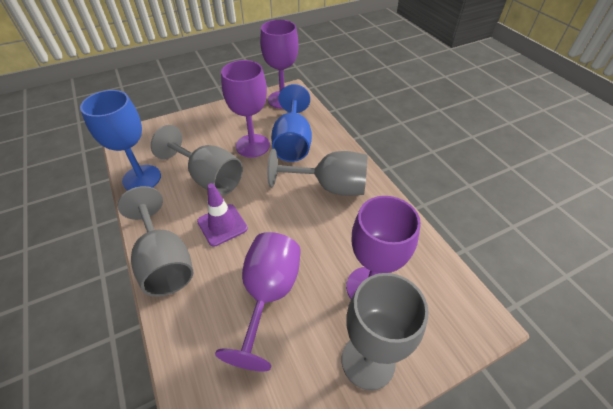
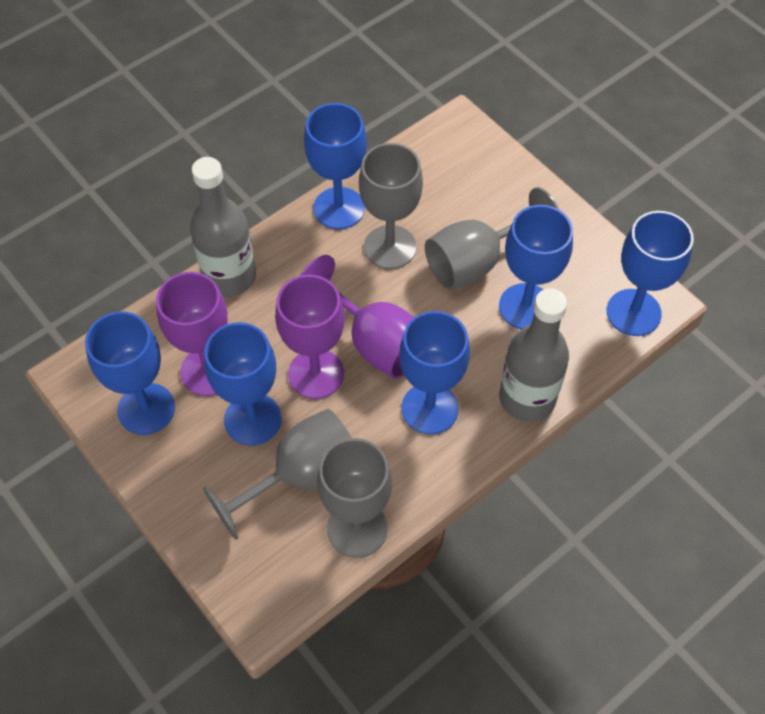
blue goblet: 2 -> 6
grey bottle: 0 -> 2
purple goblet: 4 -> 3
purple traffic cone: 1 -> 0

